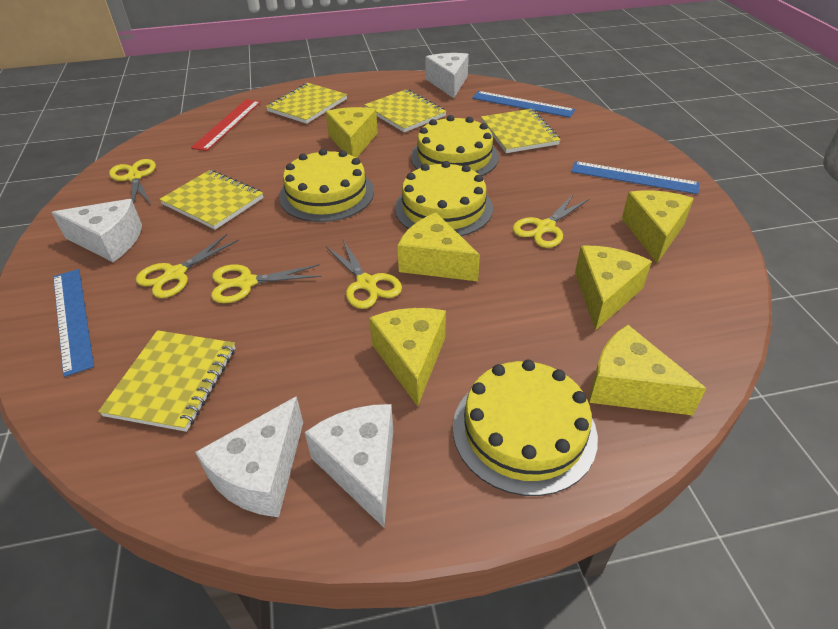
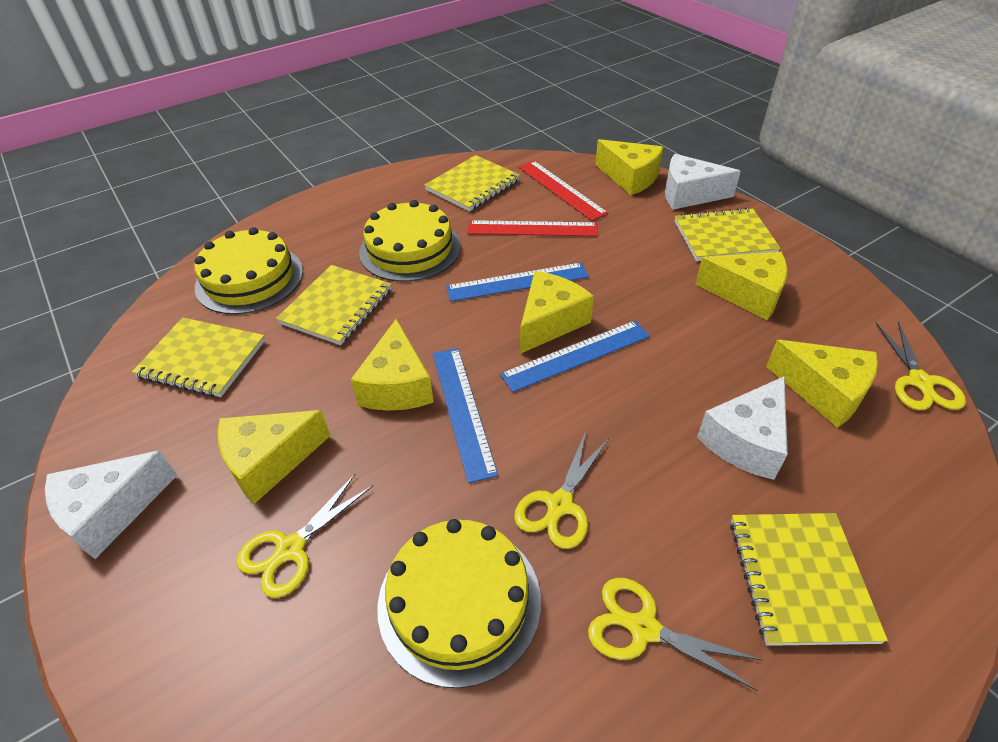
red ruler: 1 -> 2
white cheese: 4 -> 3
yellow cake: 4 -> 3
yellow scissors: 5 -> 4

